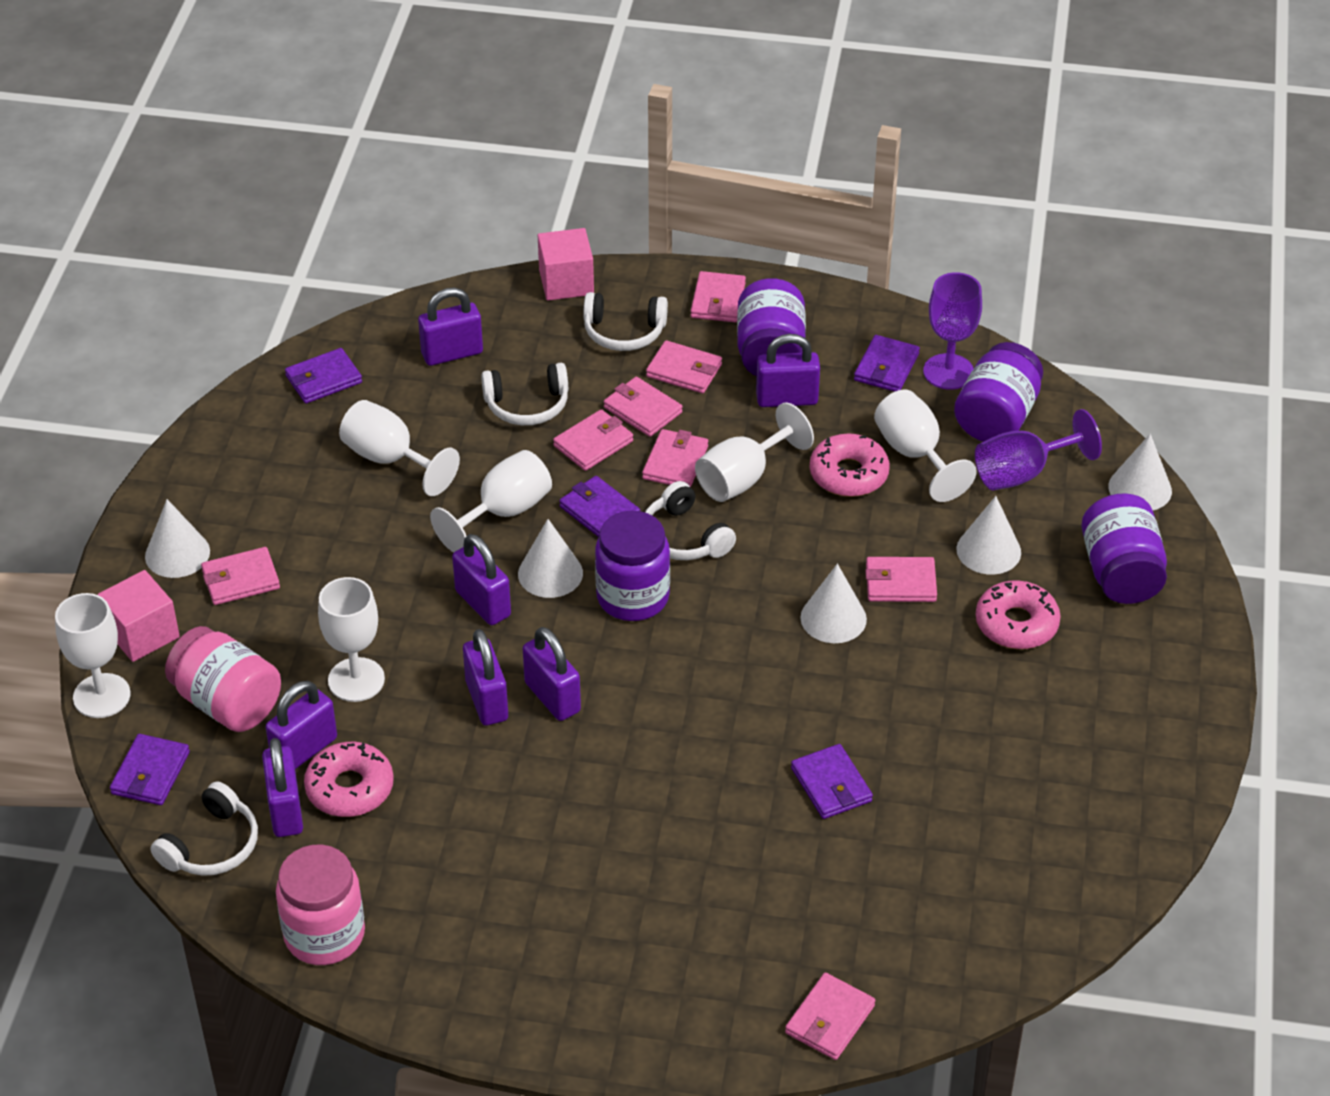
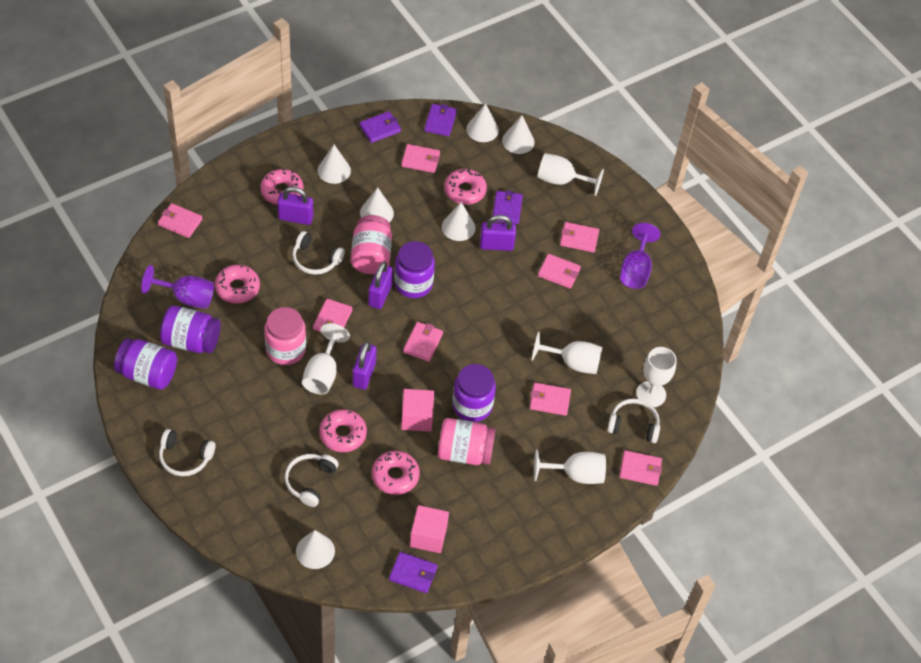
pink donut: 3 -> 5
pink jar: 2 -> 3
purple padlock: 7 -> 4
purple wallet: 5 -> 4
white cone: 5 -> 6
white goblet: 6 -> 5

